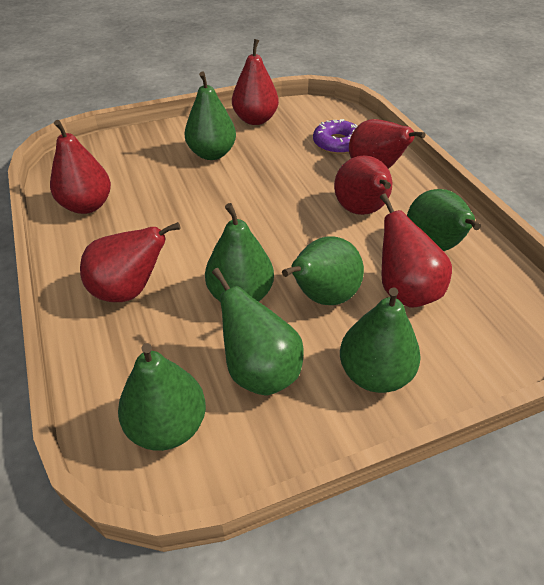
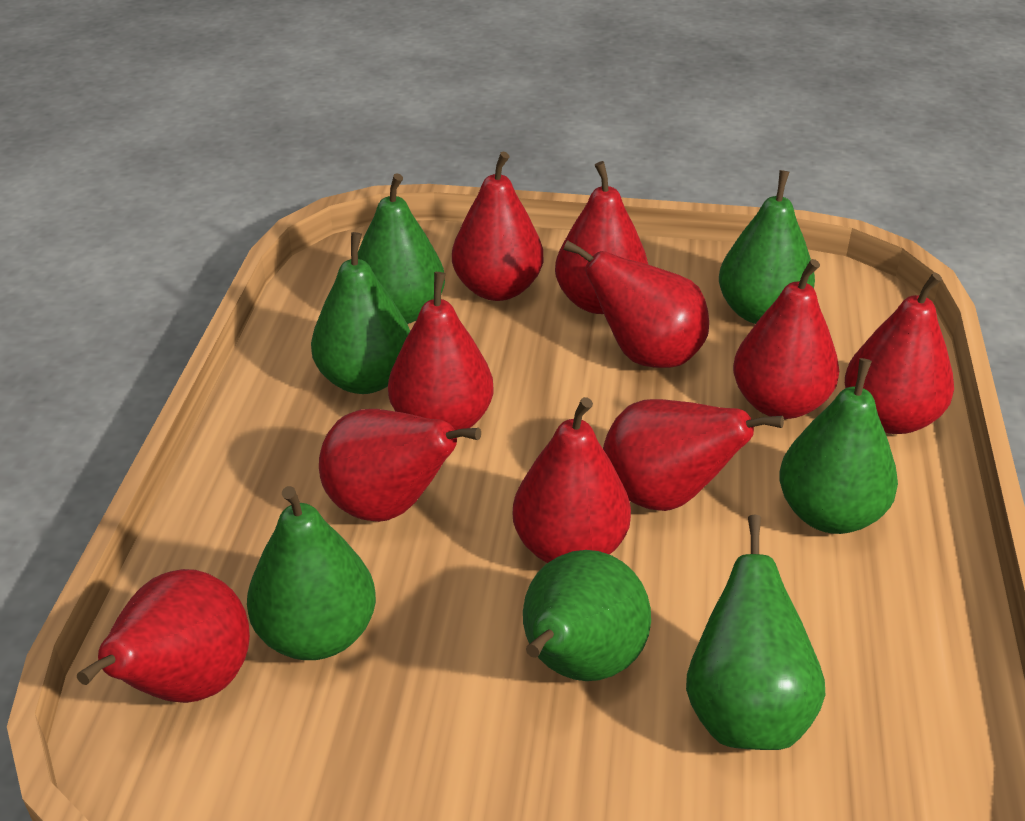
purple donut: 1 -> 0
red pear: 6 -> 10

